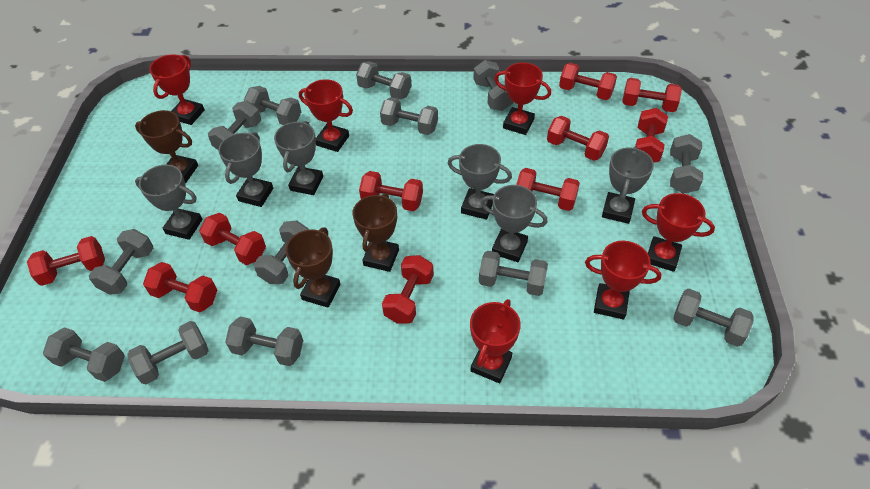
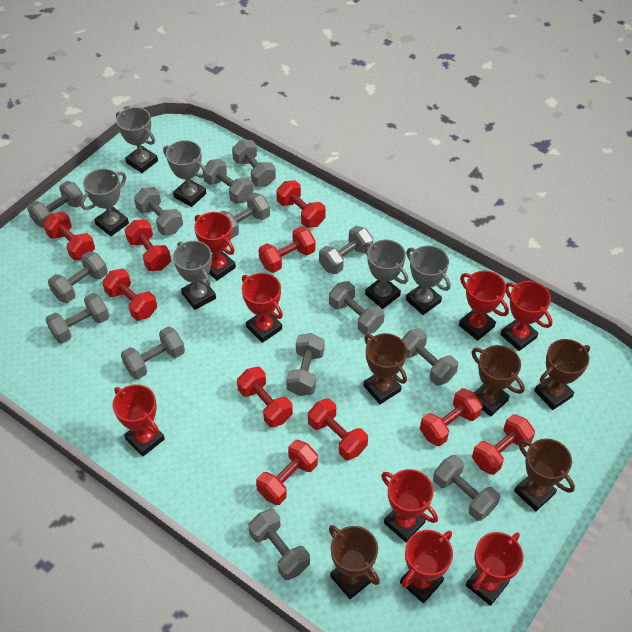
brown trophy: 3 -> 5
grey dumbbell: 13 -> 14
red trophy: 6 -> 8

